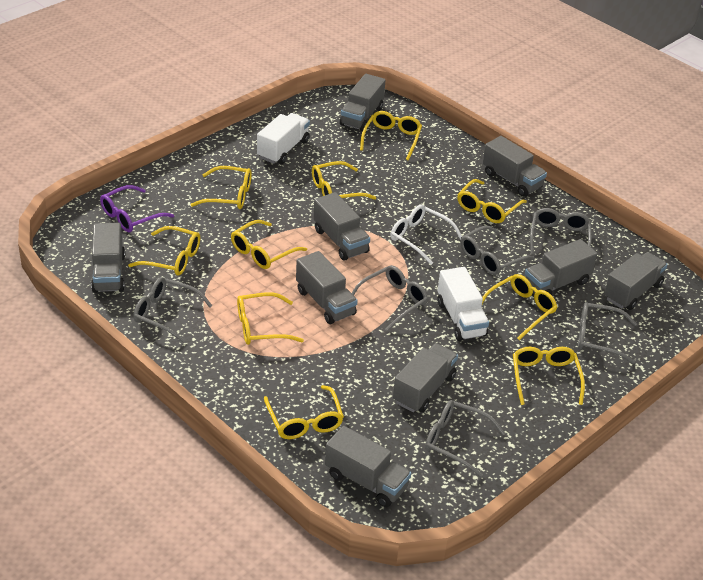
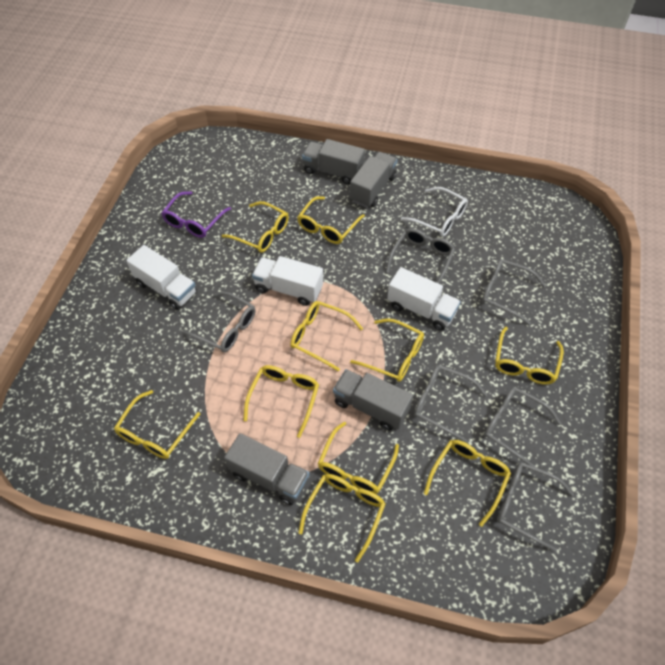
grey truck: 9 -> 4
white truck: 2 -> 3

